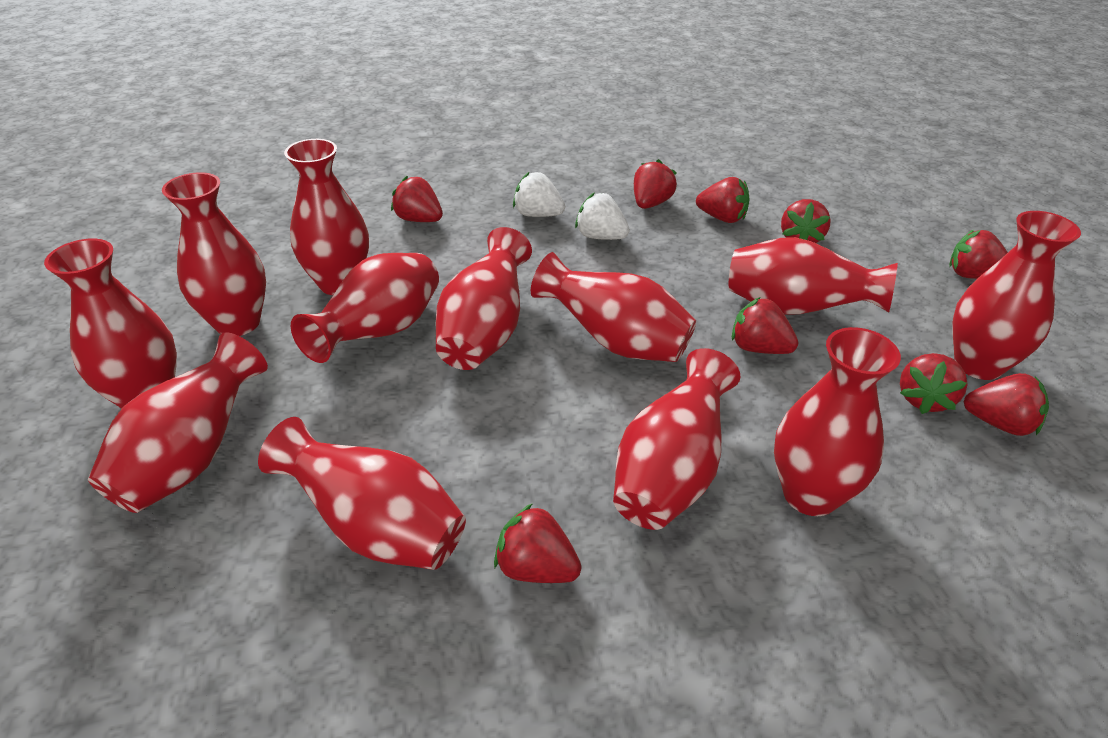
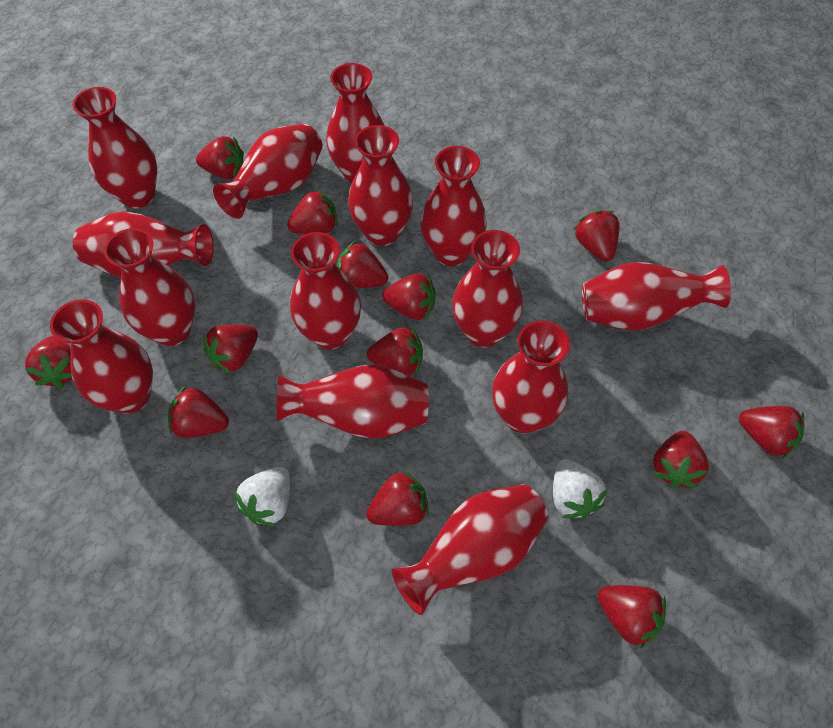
red strawberry: 9 -> 13
red vase: 12 -> 14

